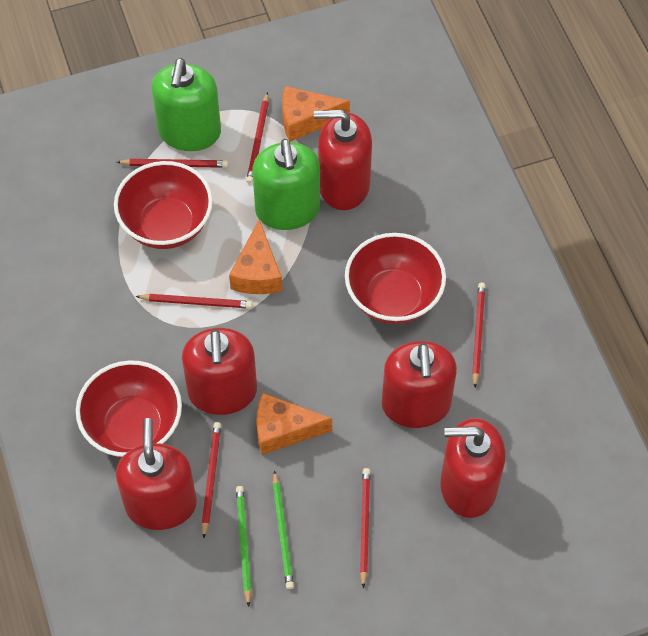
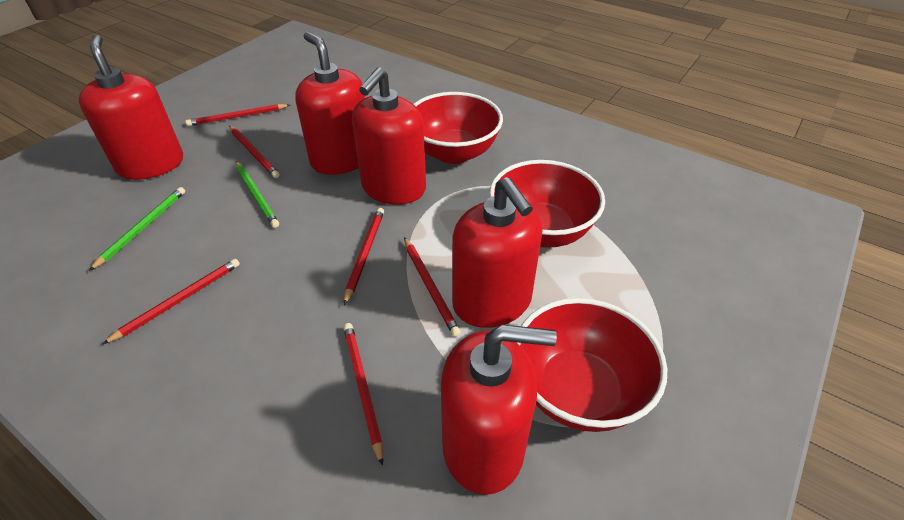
green soap dispenser: 2 -> 0
orange cheese: 3 -> 0

